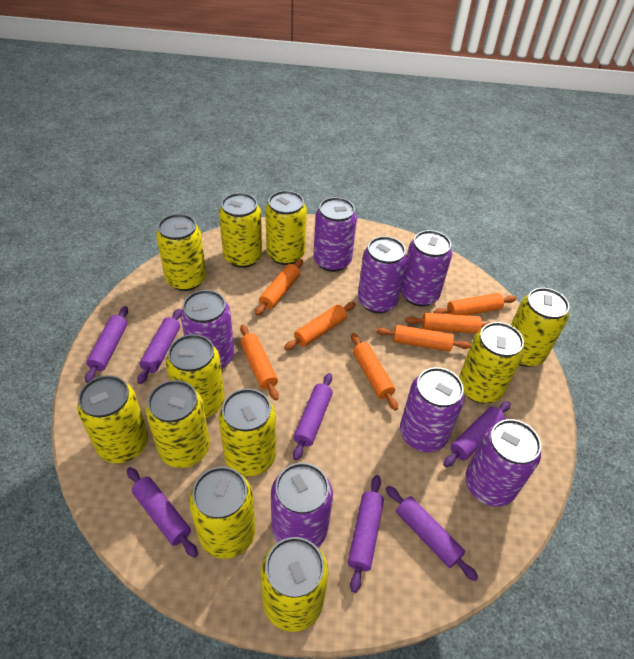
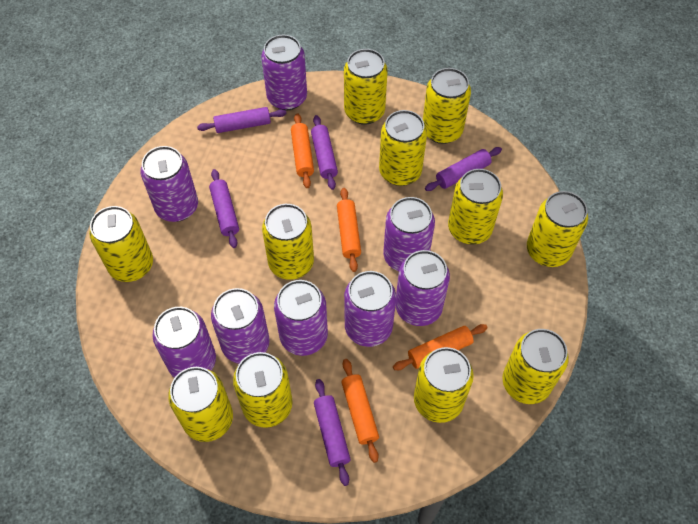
orange rolling pin: 7 -> 4
purple can: 7 -> 8
purple rolling pin: 7 -> 5

